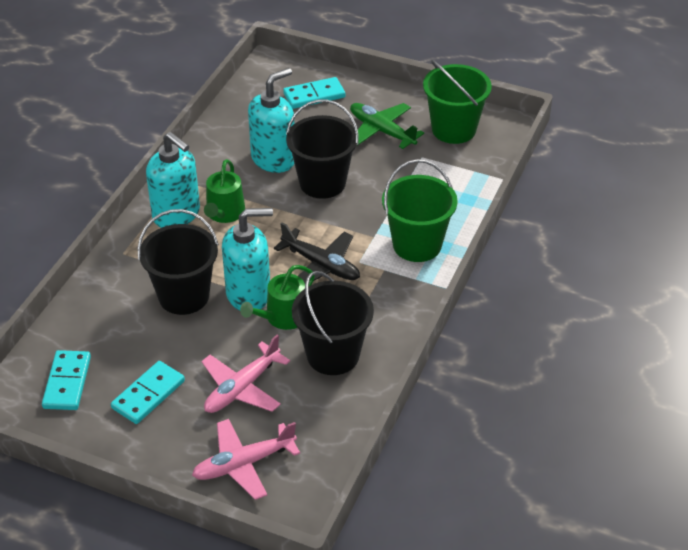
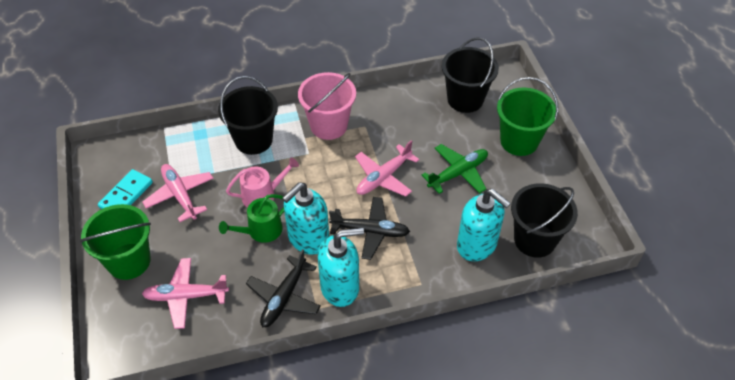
black plane: 1 -> 2
green watering can: 2 -> 1
pink bucket: 0 -> 1
pink plane: 2 -> 3
pink watering can: 0 -> 1
turquoise domino: 3 -> 1

